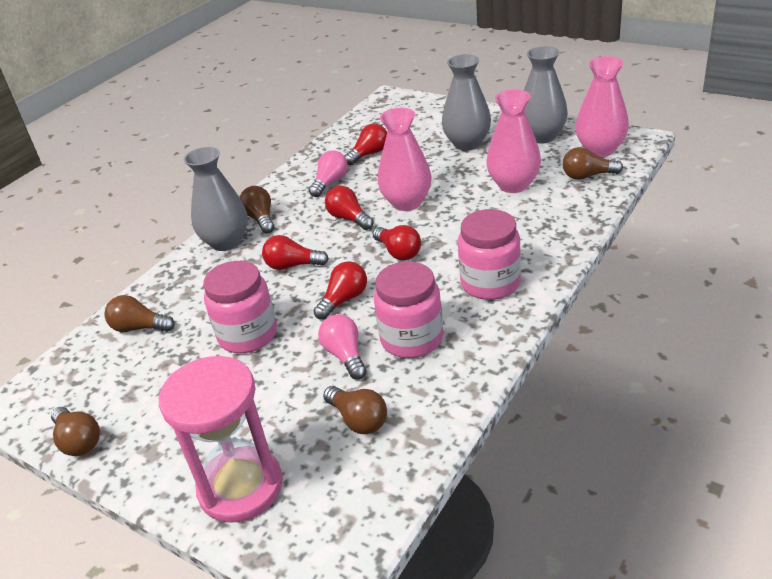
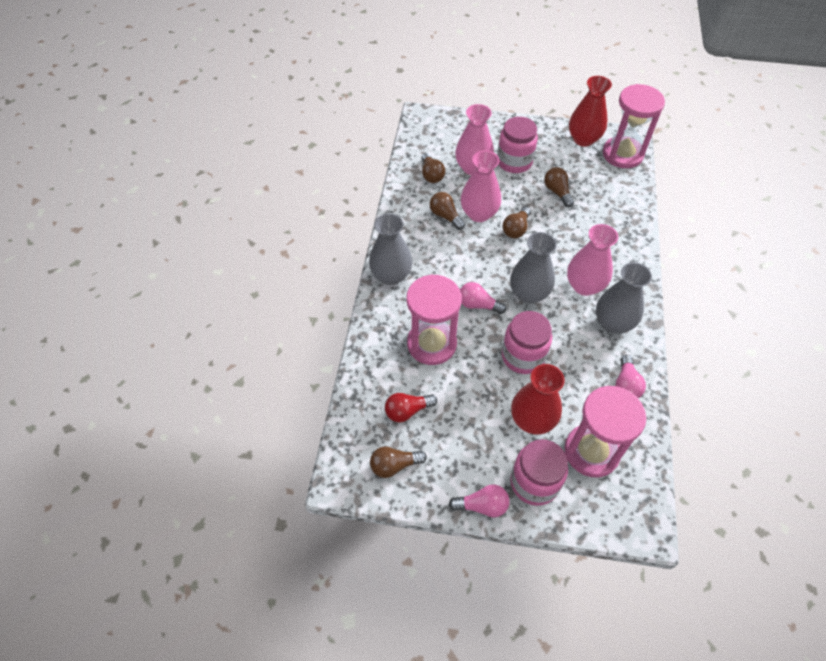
pink hourglass: 1 -> 3
pink light bulb: 2 -> 3
red light bulb: 5 -> 1
red vase: 0 -> 2

